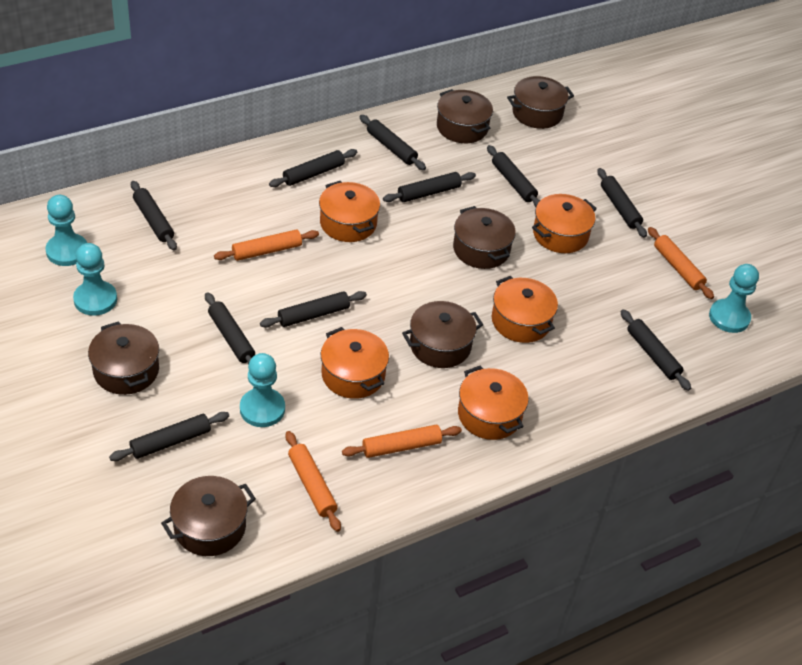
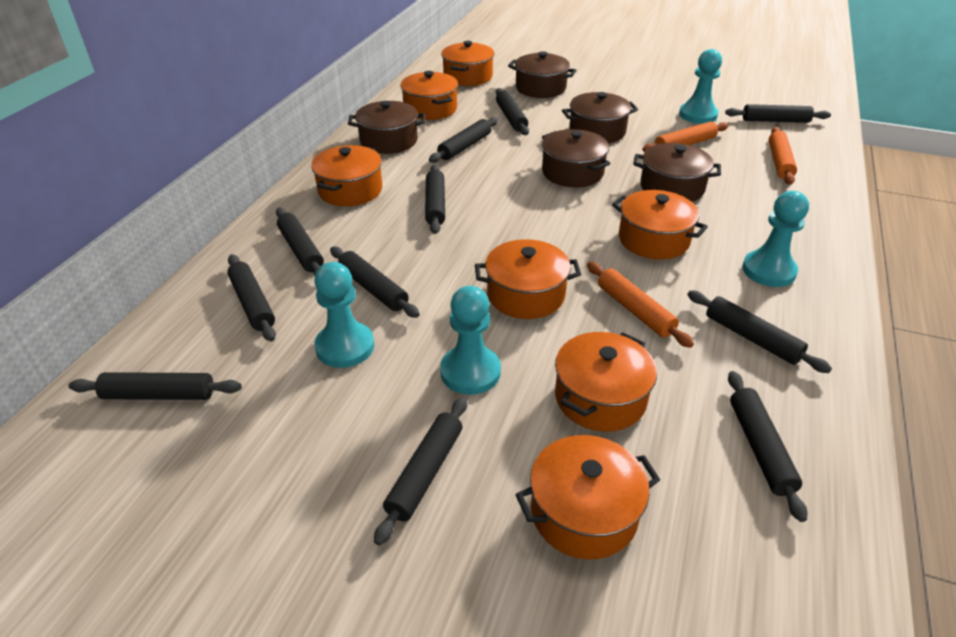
black rolling pin: 10 -> 11
brown pot: 6 -> 5
orange pot: 5 -> 7
orange rolling pin: 4 -> 3

